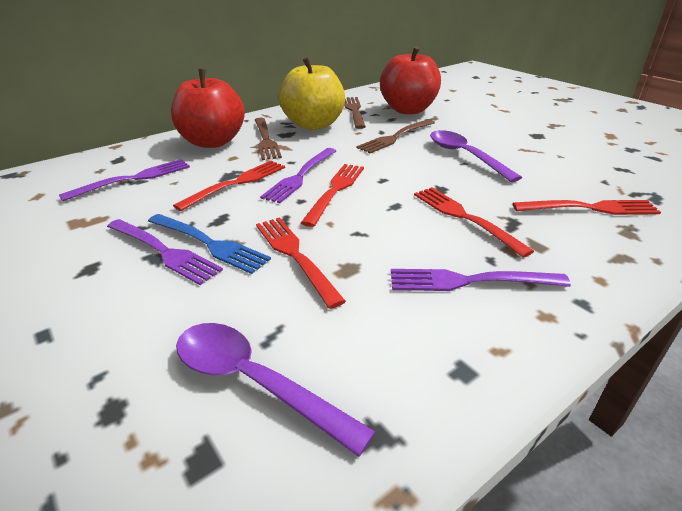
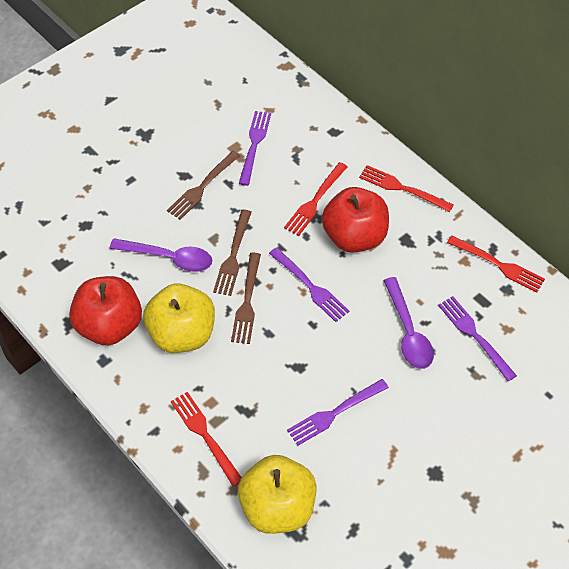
blue fork: 1 -> 0
red fork: 5 -> 4
yellow apple: 1 -> 2

